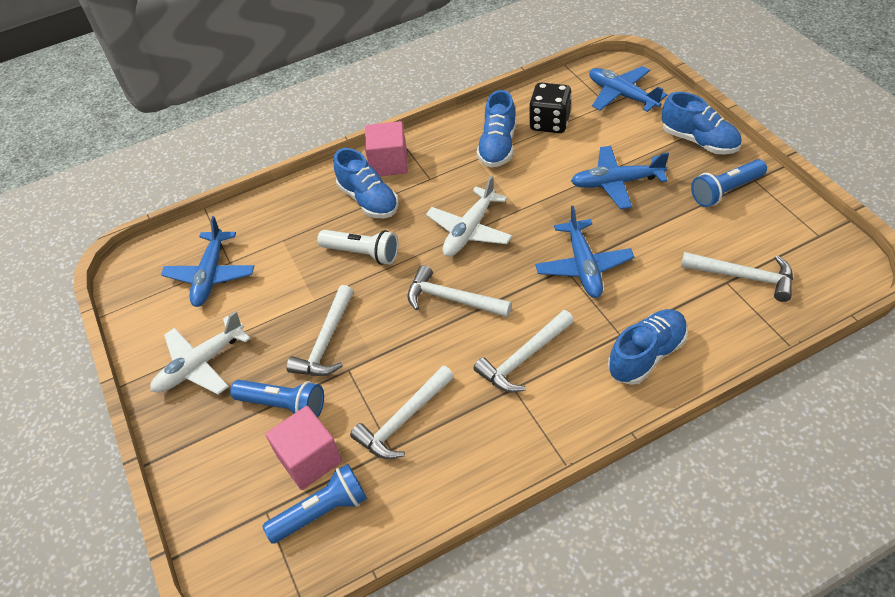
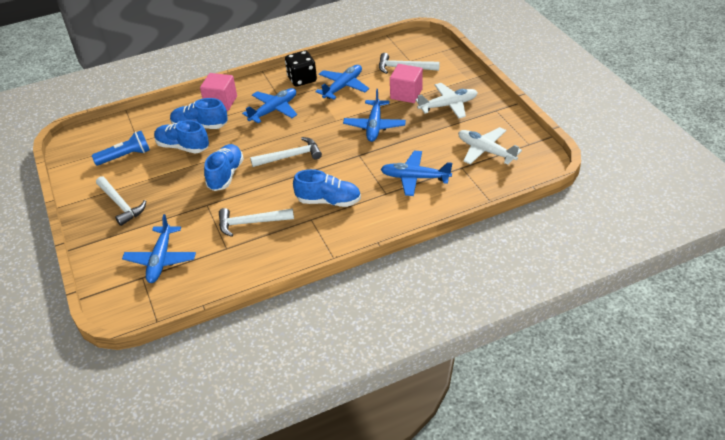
blue flashlight: 3 -> 1
blue plane: 4 -> 5
white flashlight: 1 -> 0
white hammer: 5 -> 4

